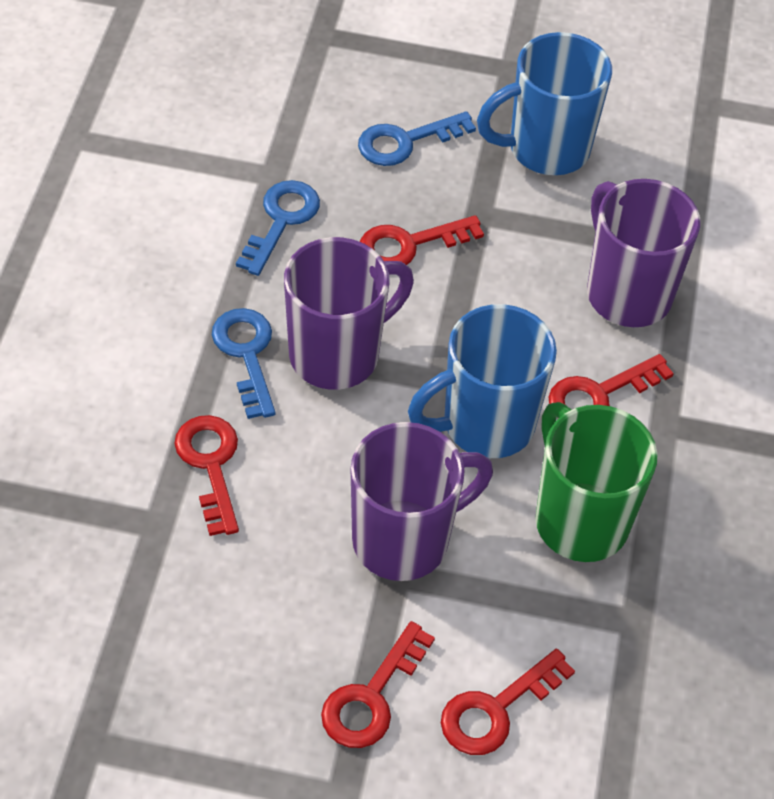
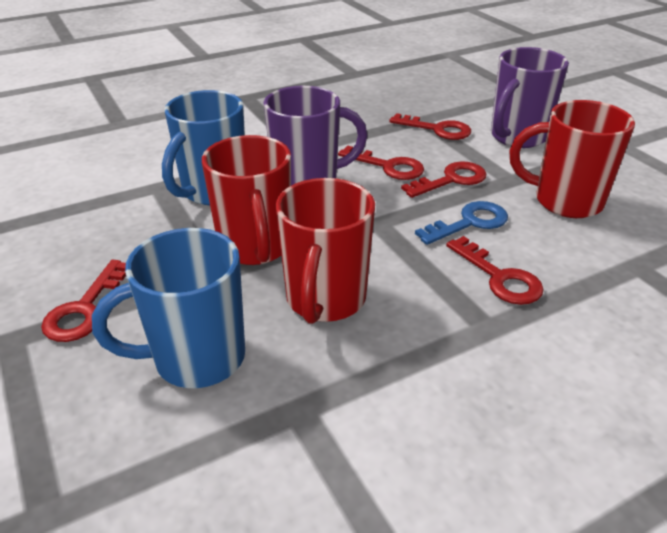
blue key: 3 -> 1
green mug: 1 -> 0
purple mug: 3 -> 2
red mug: 0 -> 3

